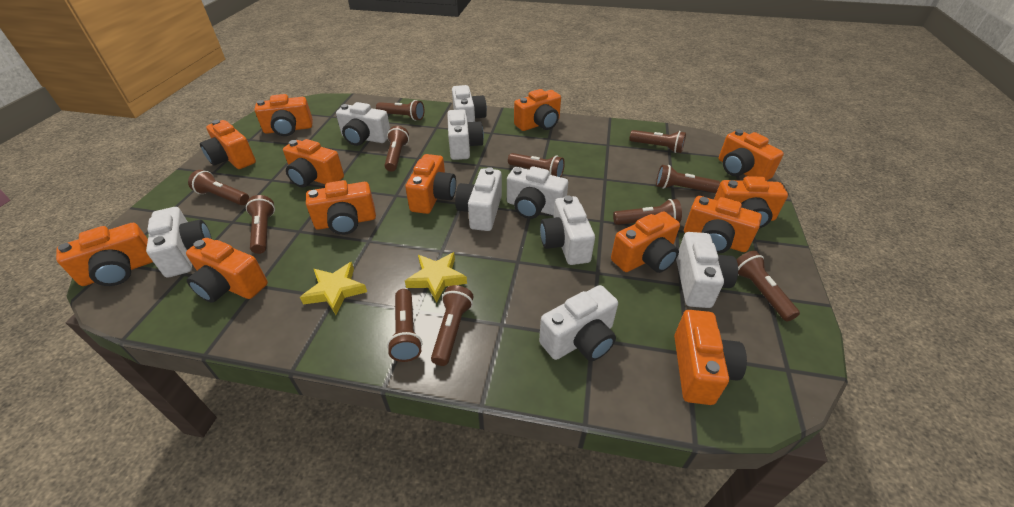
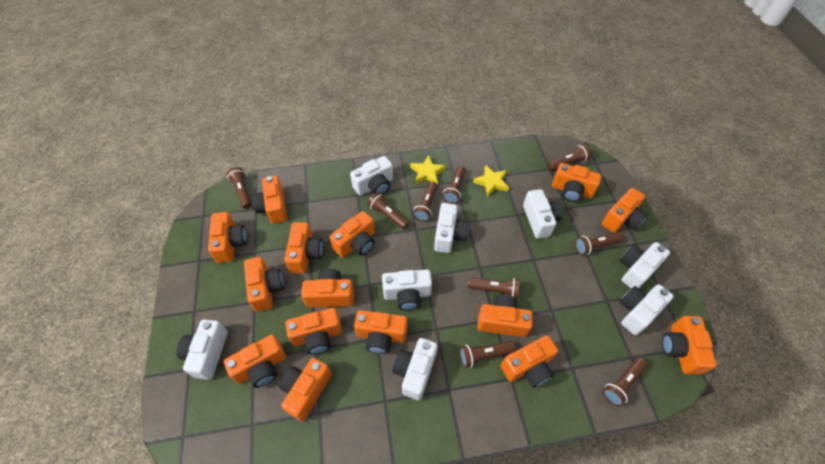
brown flashlight: 11 -> 9
orange camera: 13 -> 15
white camera: 9 -> 8

